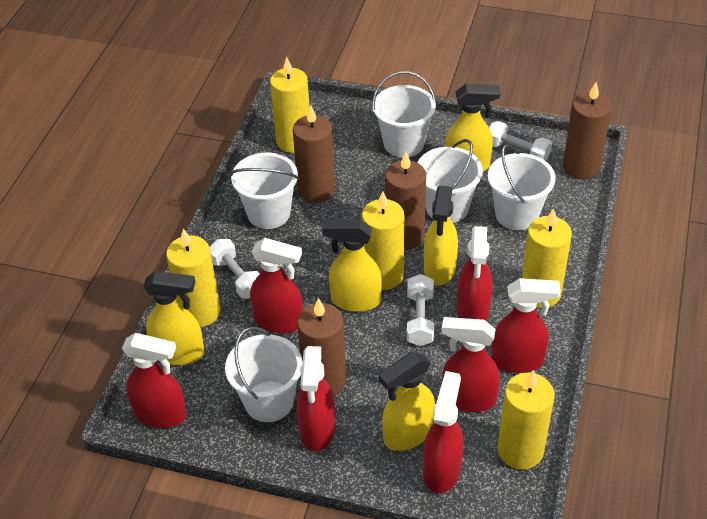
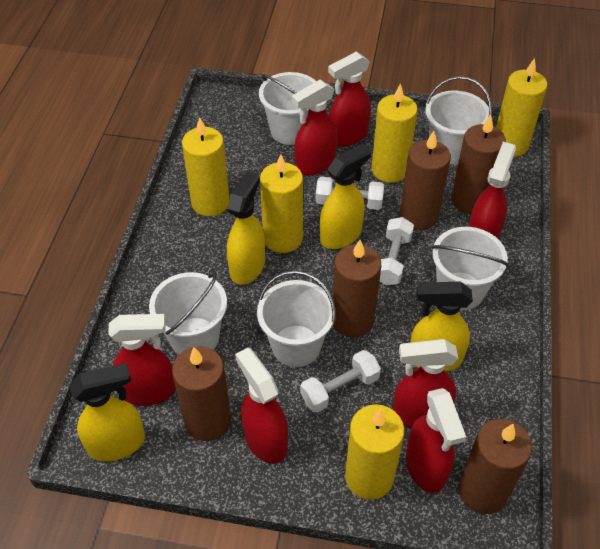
brown candle: 4 -> 5
yellow spray bottle: 5 -> 4

